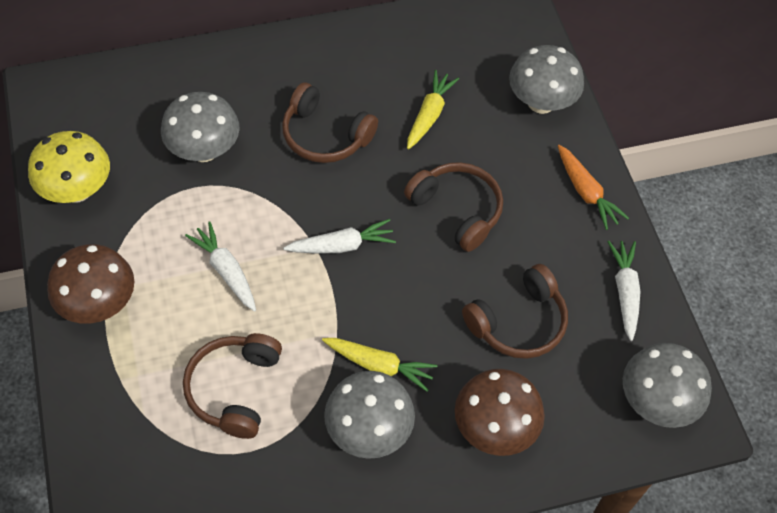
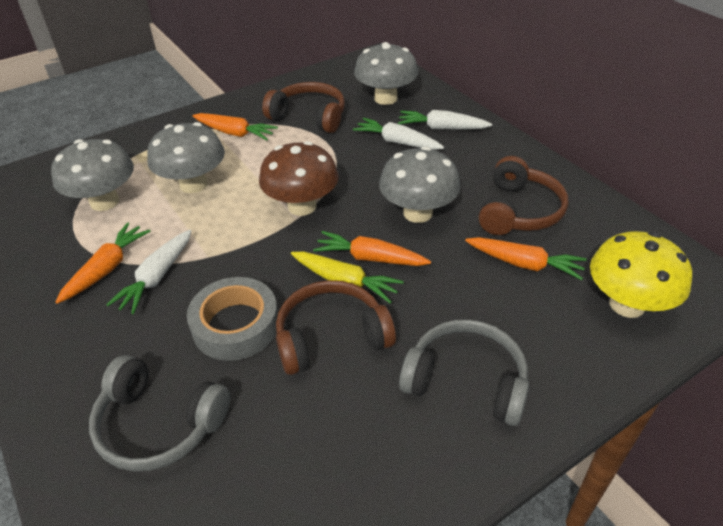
brown headphones: 4 -> 3
brown mushroom: 2 -> 1
grey headphones: 0 -> 2
grey tape: 0 -> 1
orange carrot: 1 -> 4
yellow carrot: 2 -> 1

